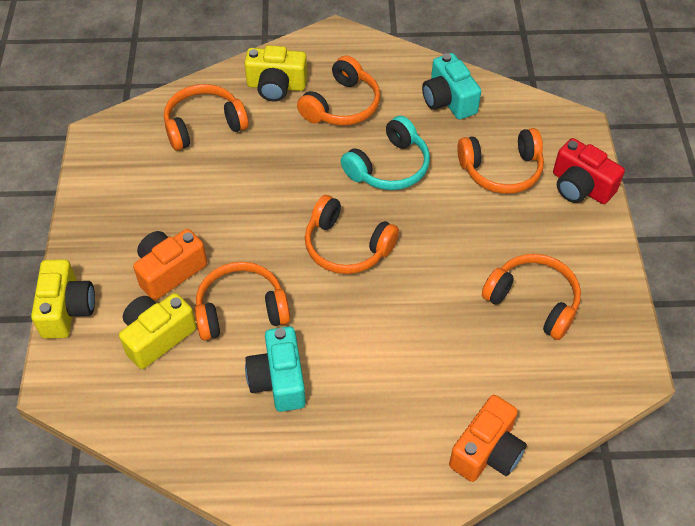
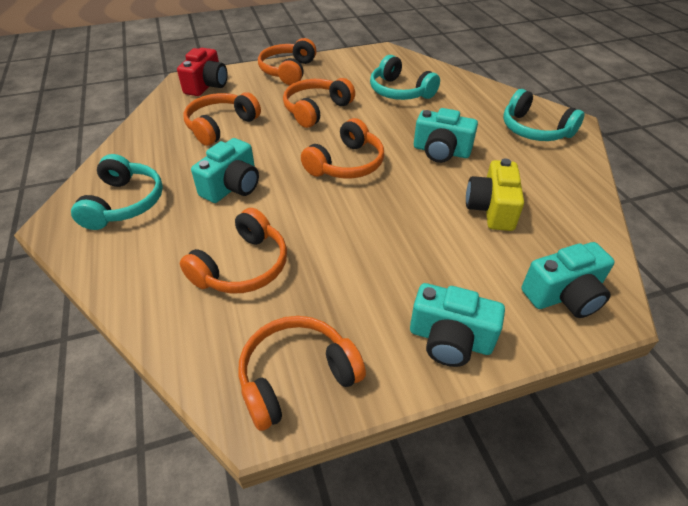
orange camera: 2 -> 0
turquoise camera: 2 -> 4
turquoise headphones: 1 -> 3
yellow camera: 3 -> 1

